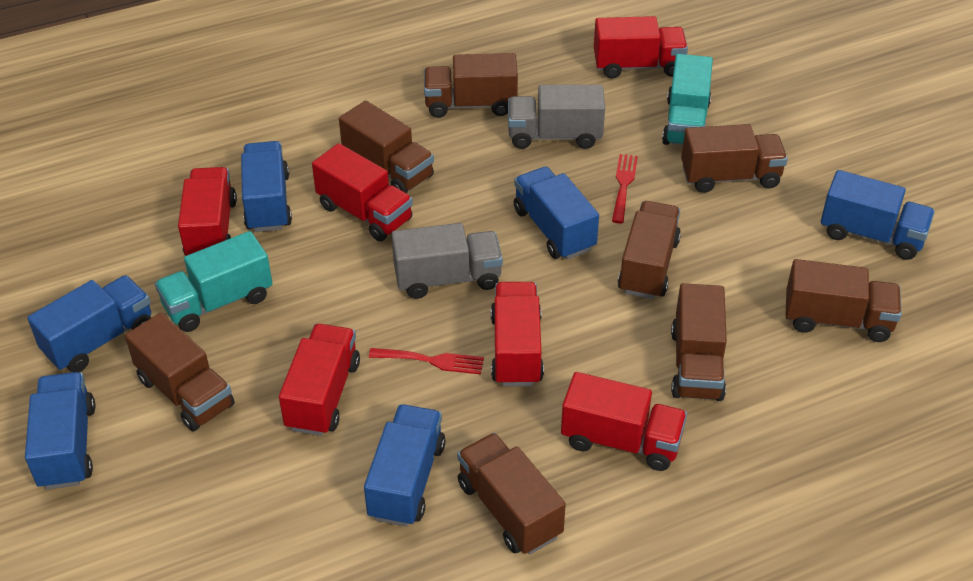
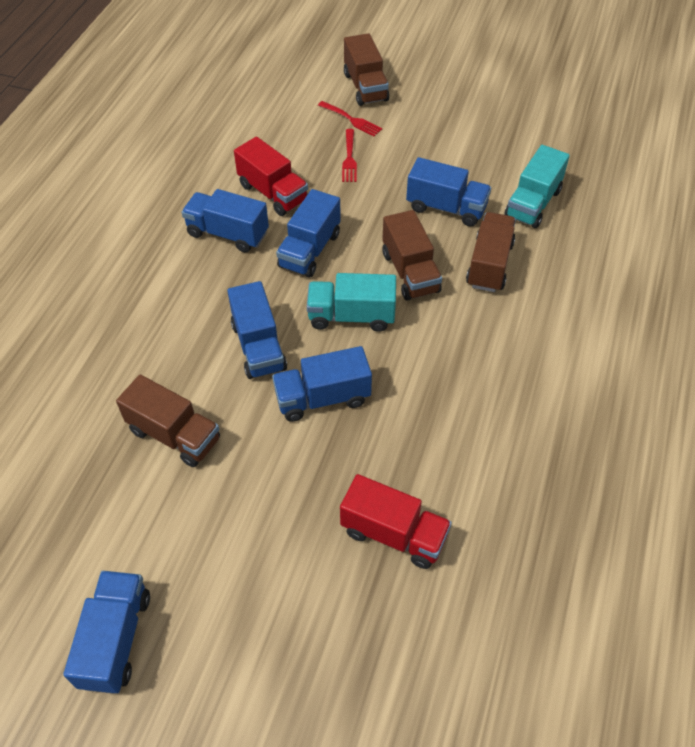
brown truck: 8 -> 4
grey truck: 2 -> 0
red truck: 6 -> 2

